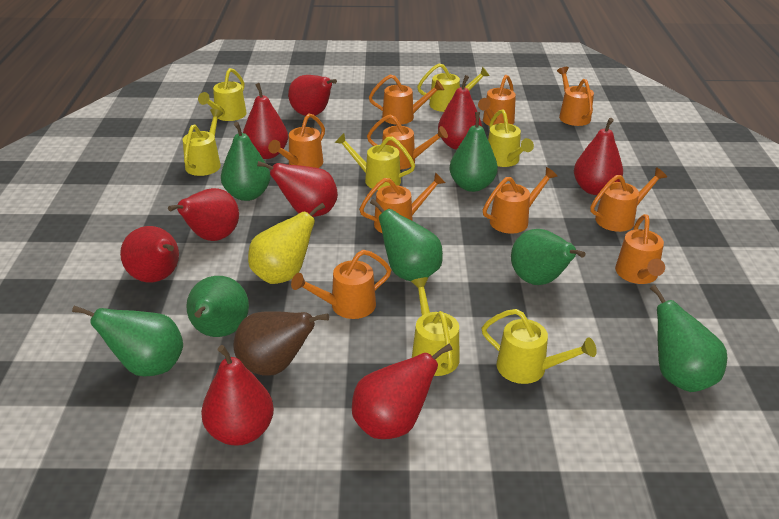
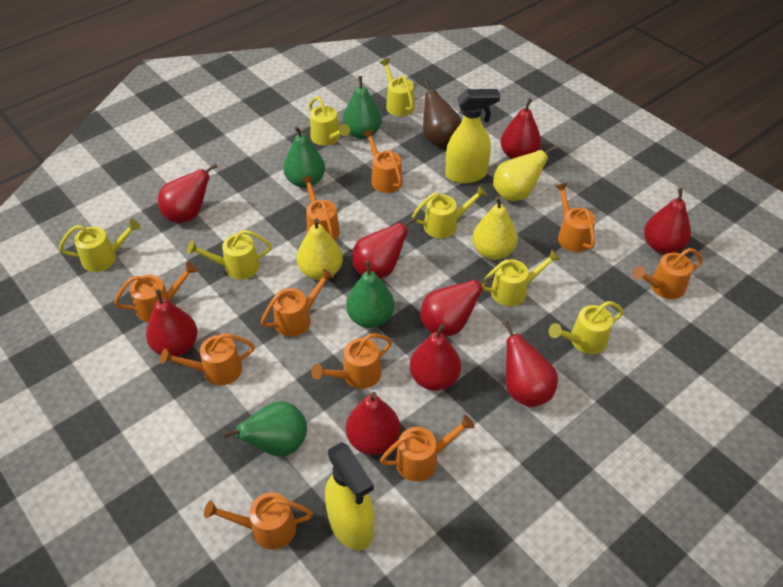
green pear: 7 -> 4
yellow pear: 1 -> 3
yellow spray bottle: 0 -> 2

